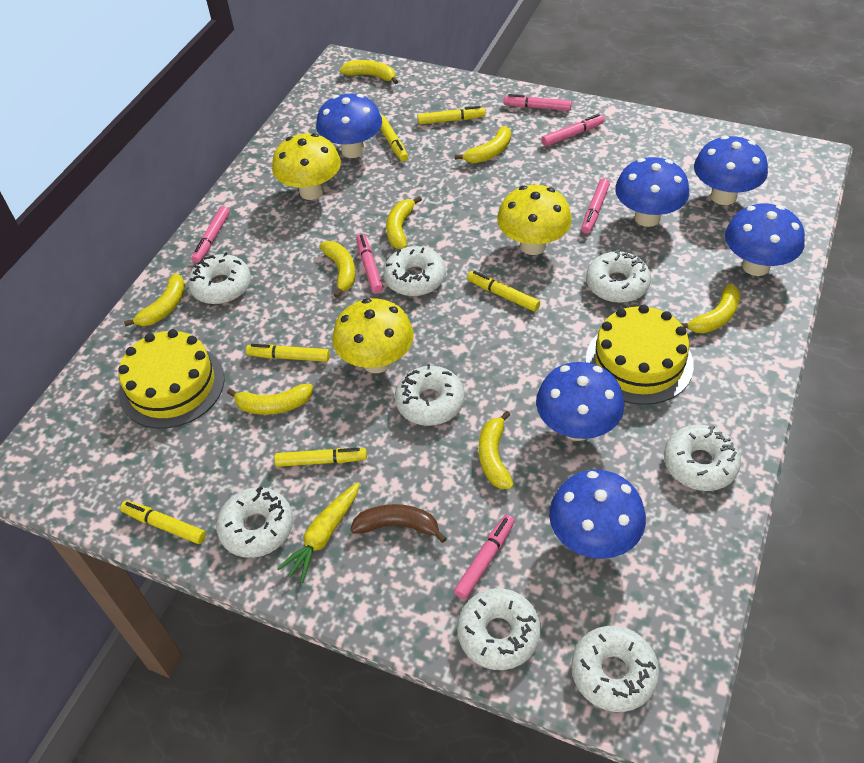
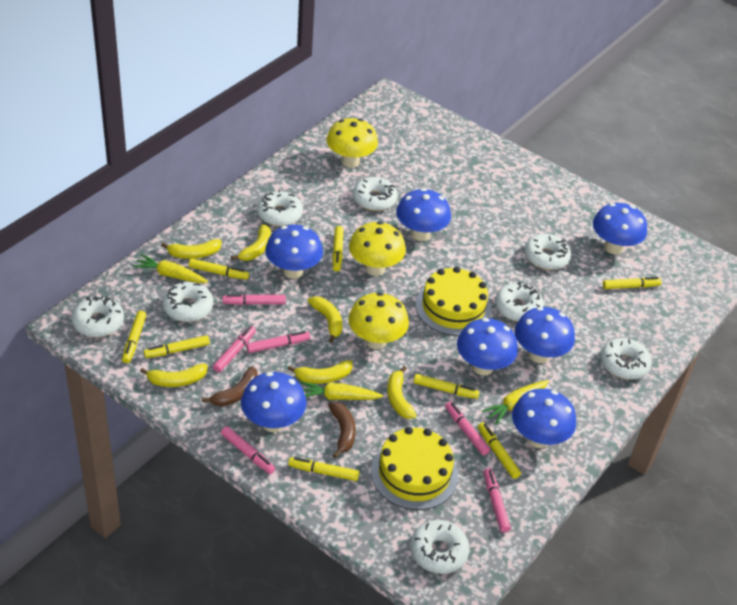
blue mushroom: 6 -> 7
brown banana: 1 -> 2
yellow banana: 8 -> 6
yellow carrot: 1 -> 3
yellow marker: 6 -> 8

